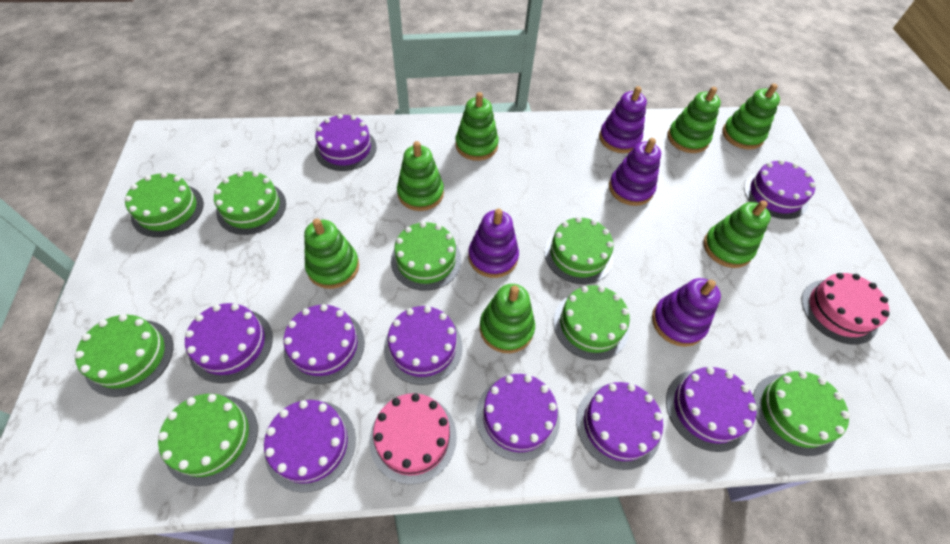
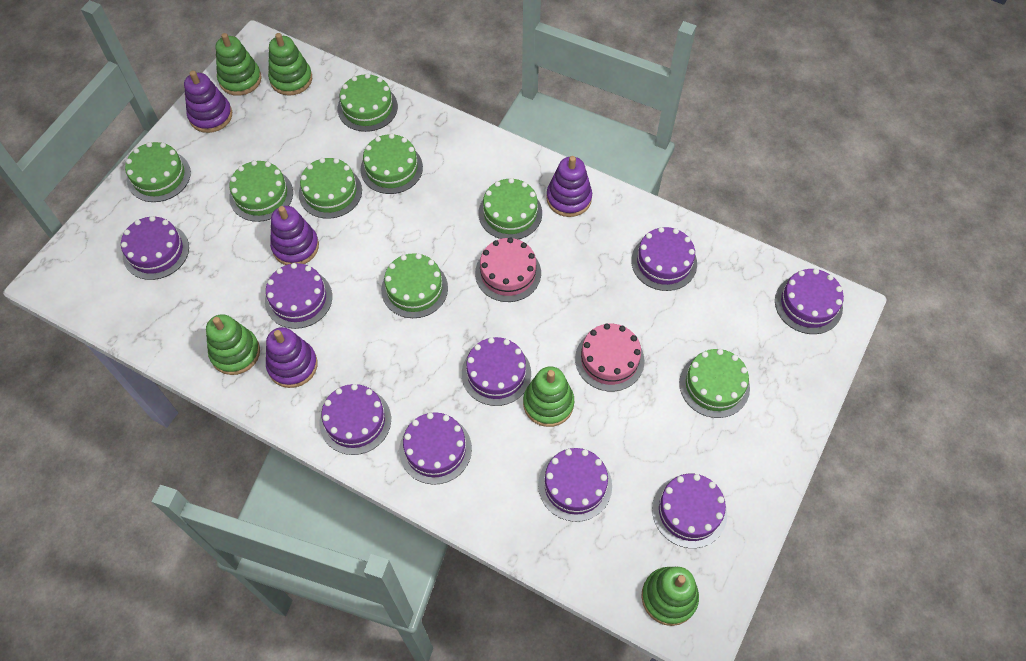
green stacking toy: 7 -> 5

